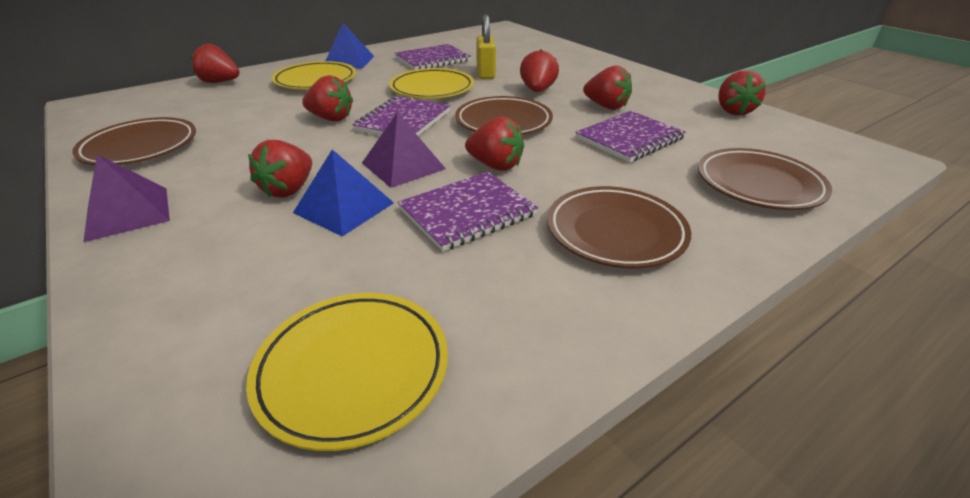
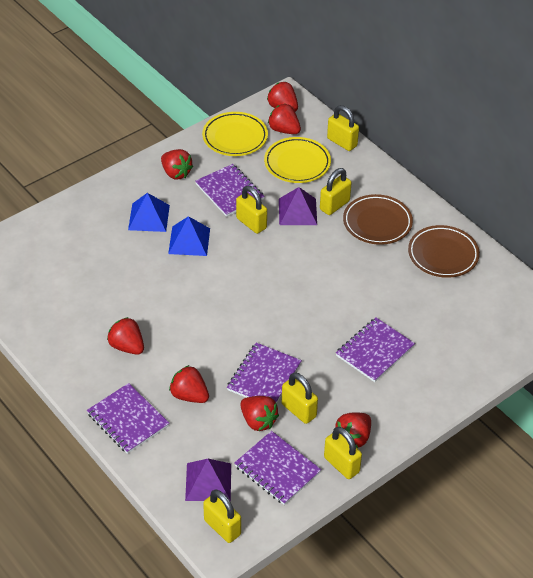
brown plate: 4 -> 2
purple notebook: 4 -> 5
yellow padlock: 1 -> 6
yellow plate: 3 -> 2

